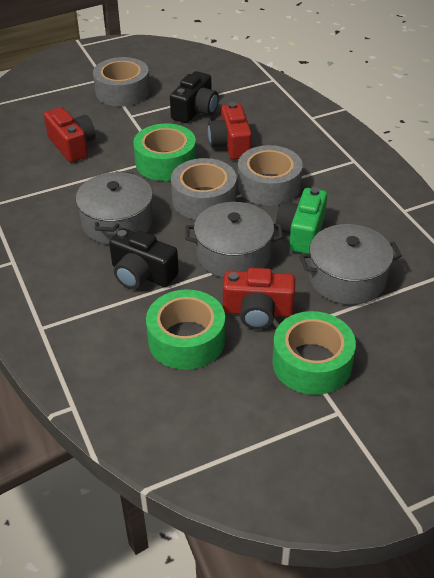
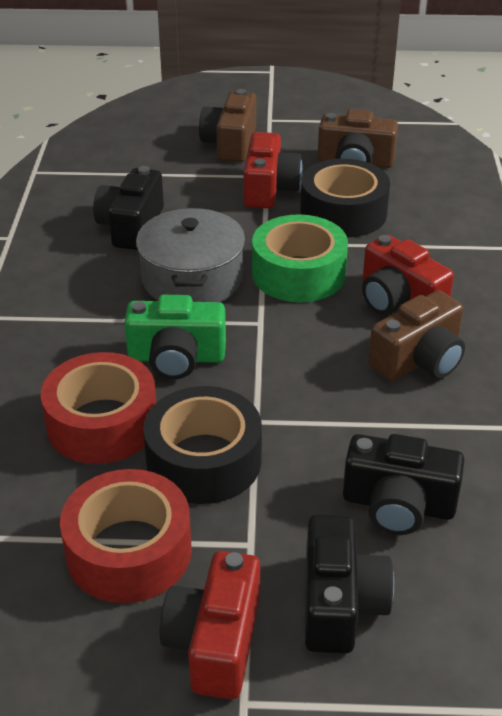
black camera: 2 -> 3
black tape: 0 -> 2
brown camera: 0 -> 3
green tape: 3 -> 1
grey pot: 3 -> 1
grey tape: 3 -> 0
red tape: 0 -> 2

